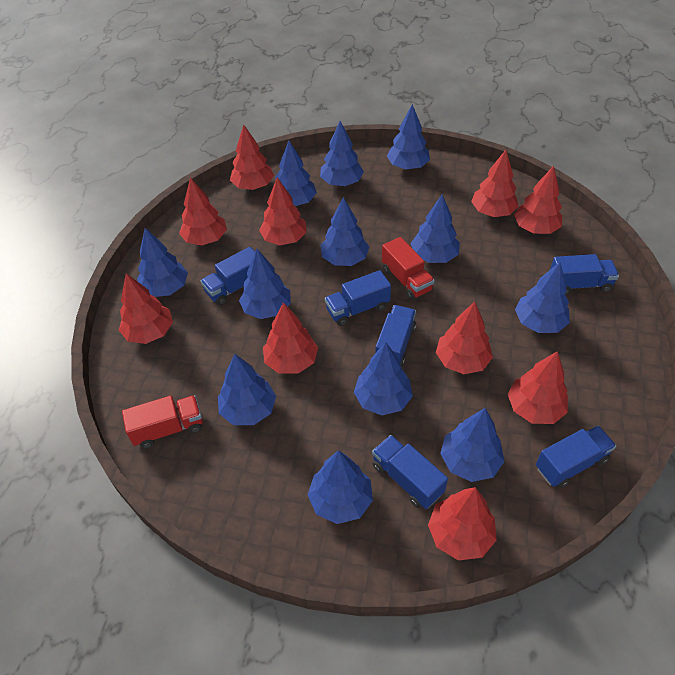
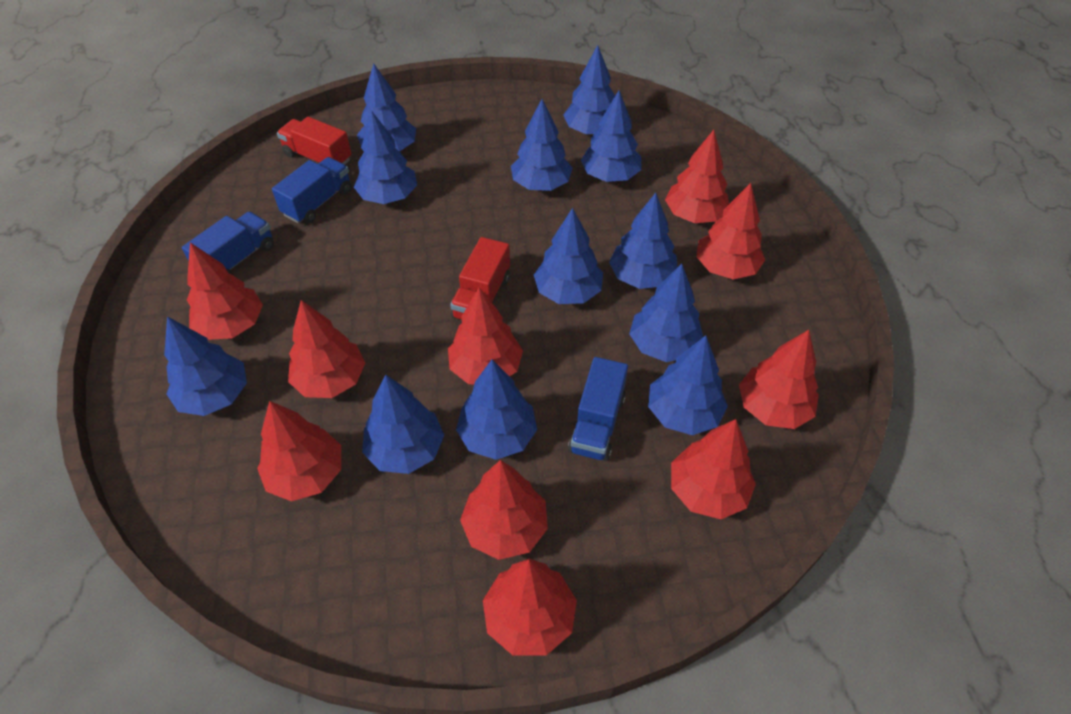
blue truck: 6 -> 3

